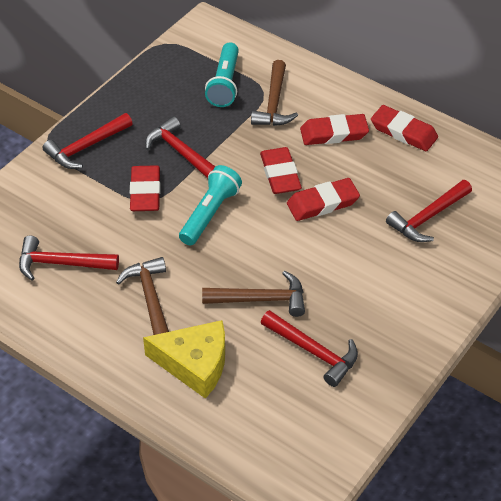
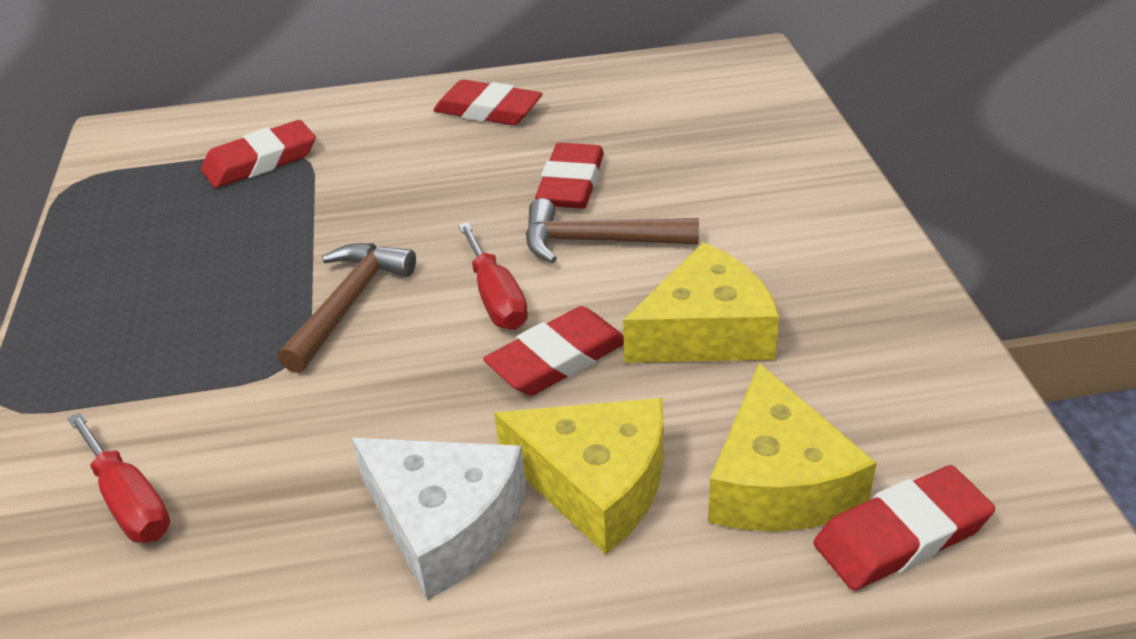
brown hammer: 3 -> 2
red hammer: 5 -> 0
red screwdriver: 0 -> 2
turquoise flashlight: 2 -> 0
white cheese: 0 -> 1
yellow cheese: 1 -> 3

